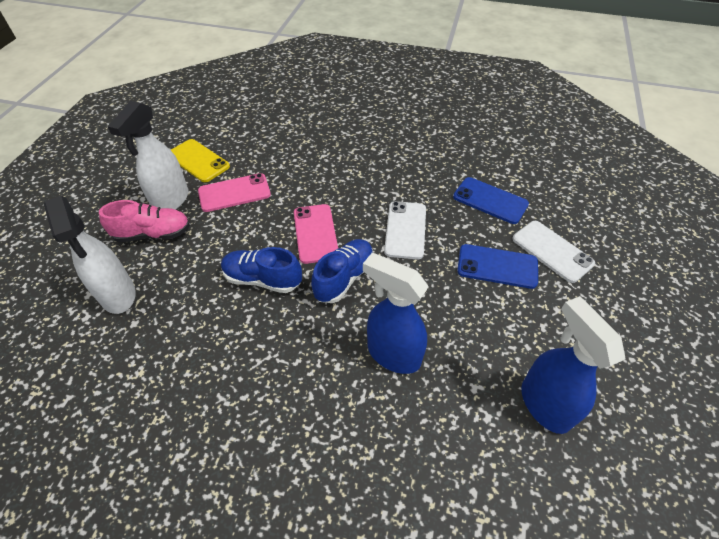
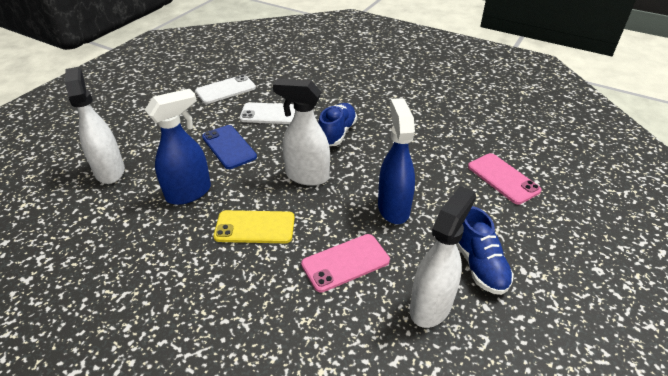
blue phone: 2 -> 1
pink shoe: 1 -> 0
white spray bottle: 2 -> 3

